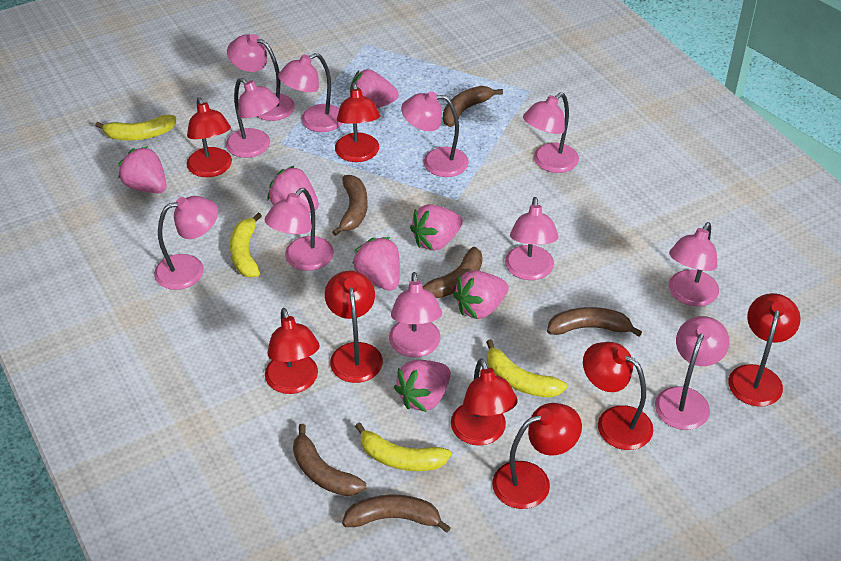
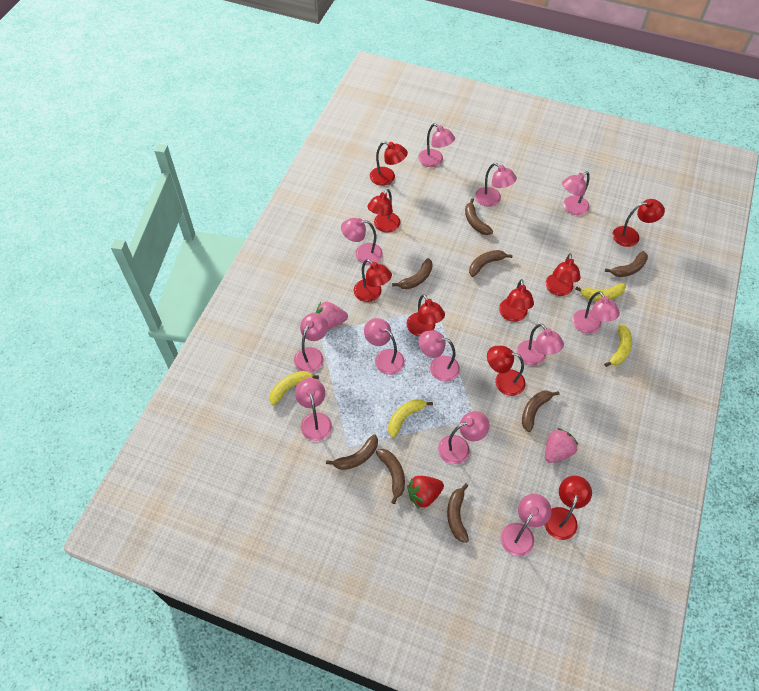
brown banana: 6 -> 8
pink lamp: 11 -> 12
pink strawberry: 7 -> 2
red lamp: 8 -> 9
red strawberry: 0 -> 1

